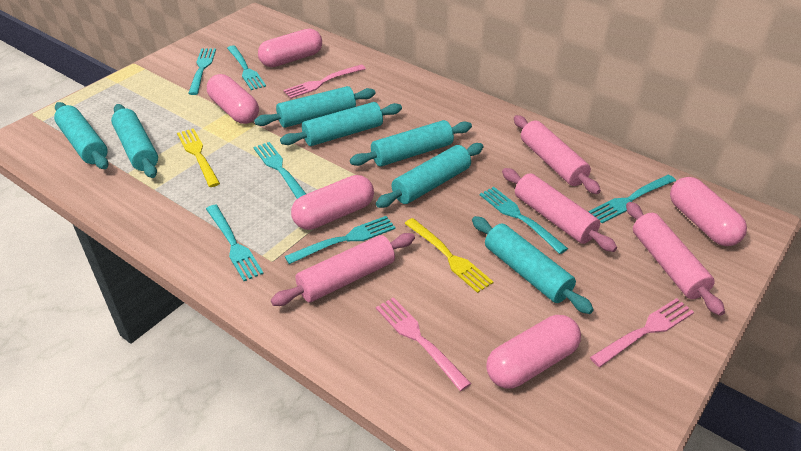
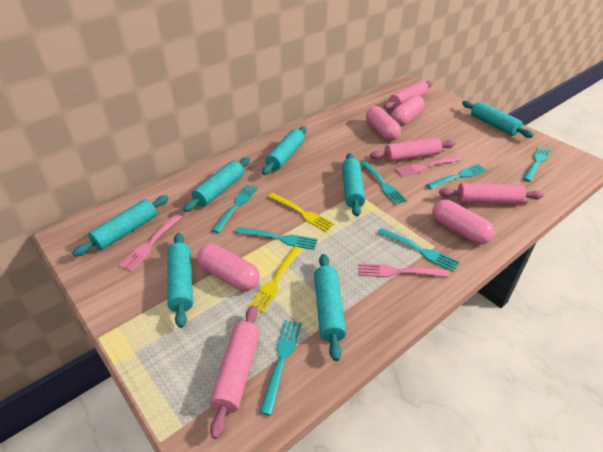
pink capsule: 5 -> 4

